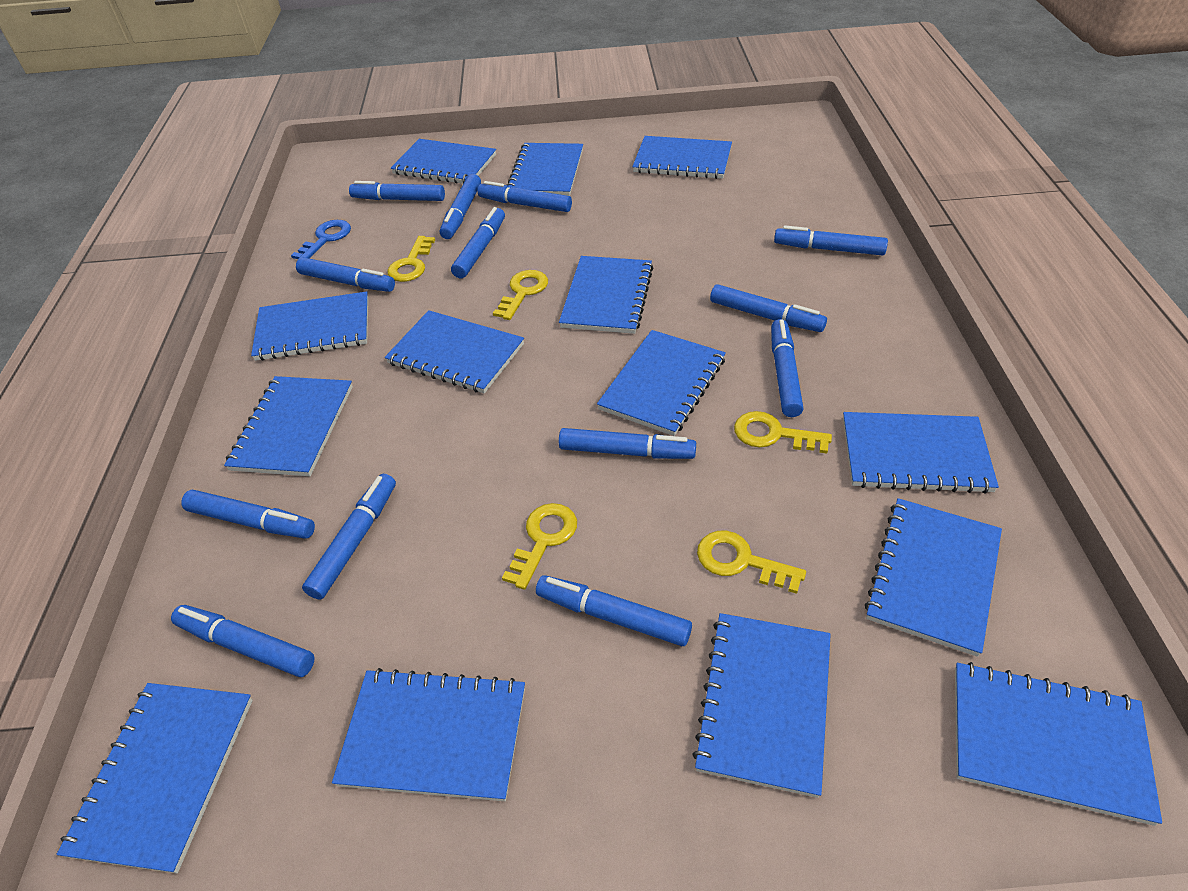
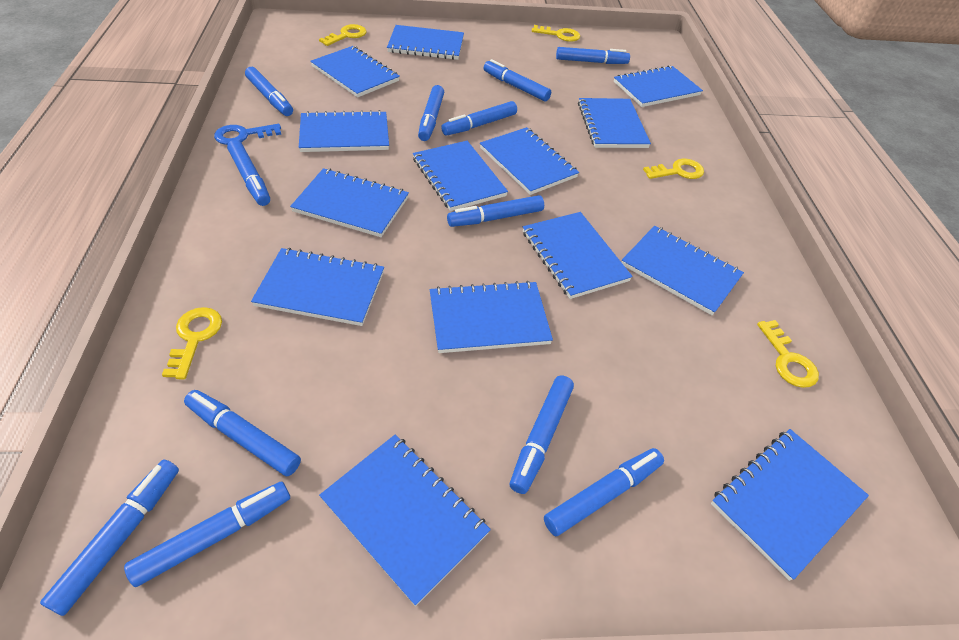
blue marker: 13 -> 12

